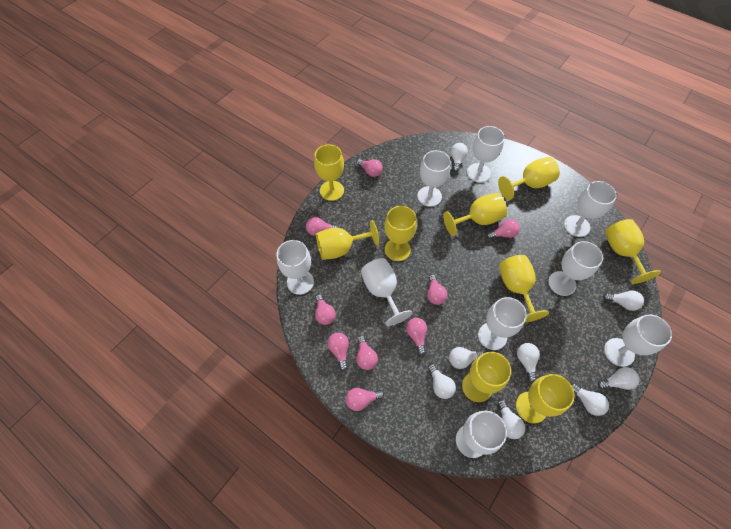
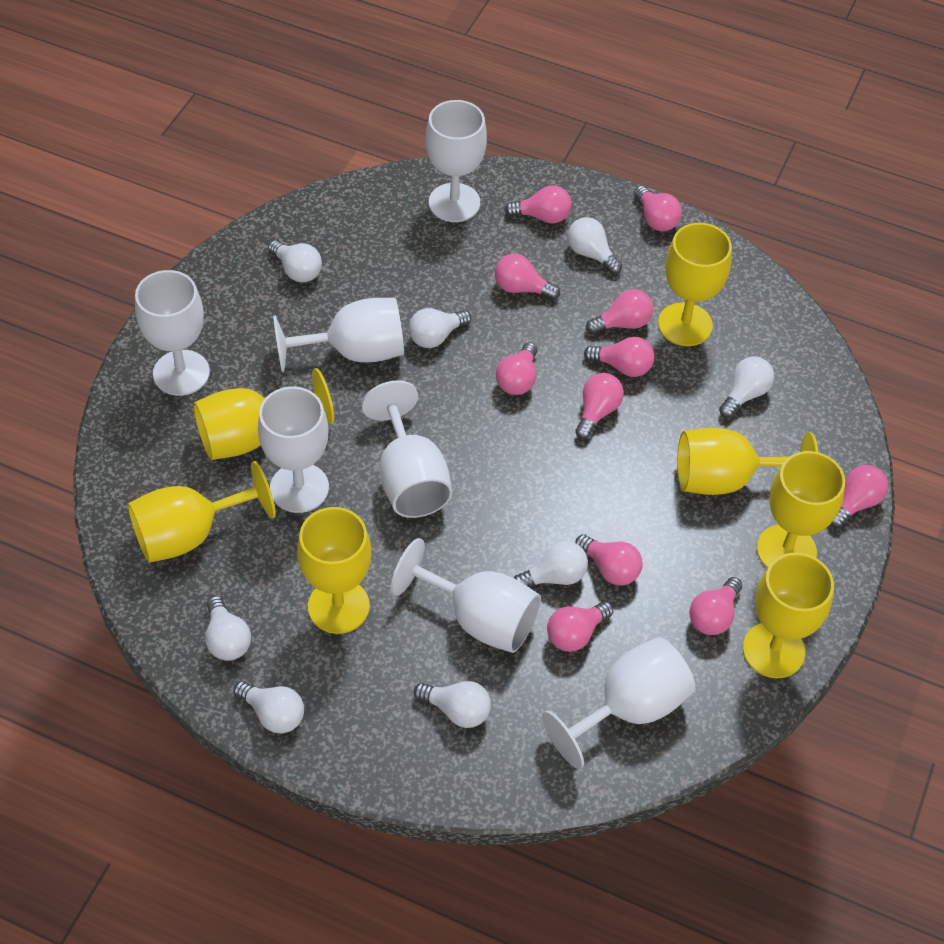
pink light bulb: 9 -> 11
white goblet: 9 -> 7
yellow goblet: 9 -> 7

